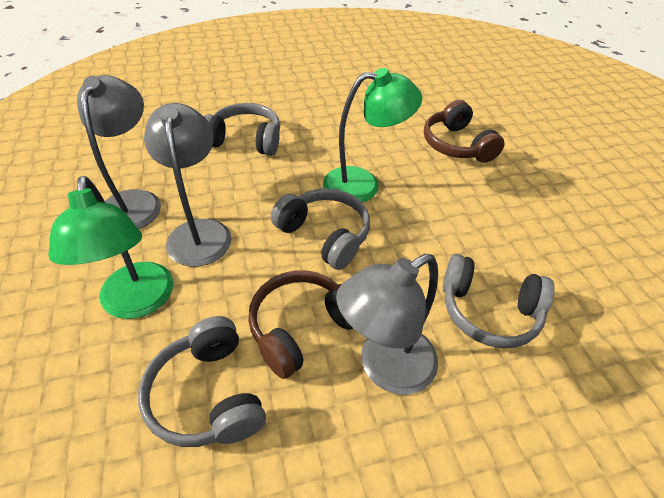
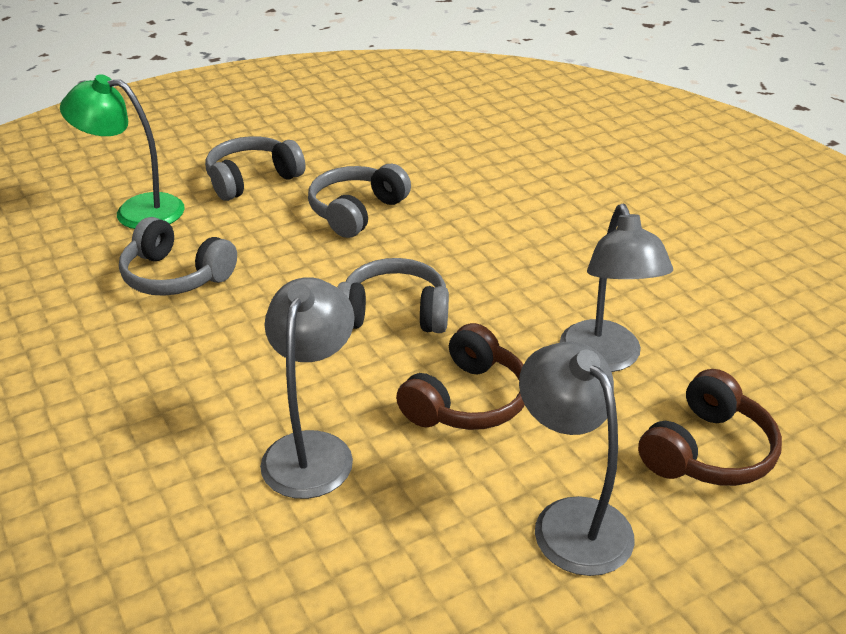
green lamp: 2 -> 1

